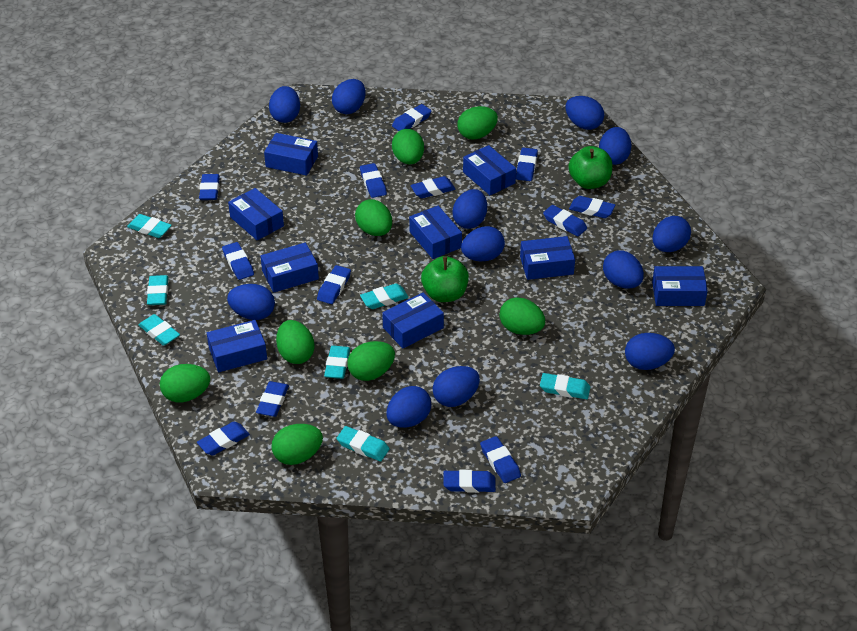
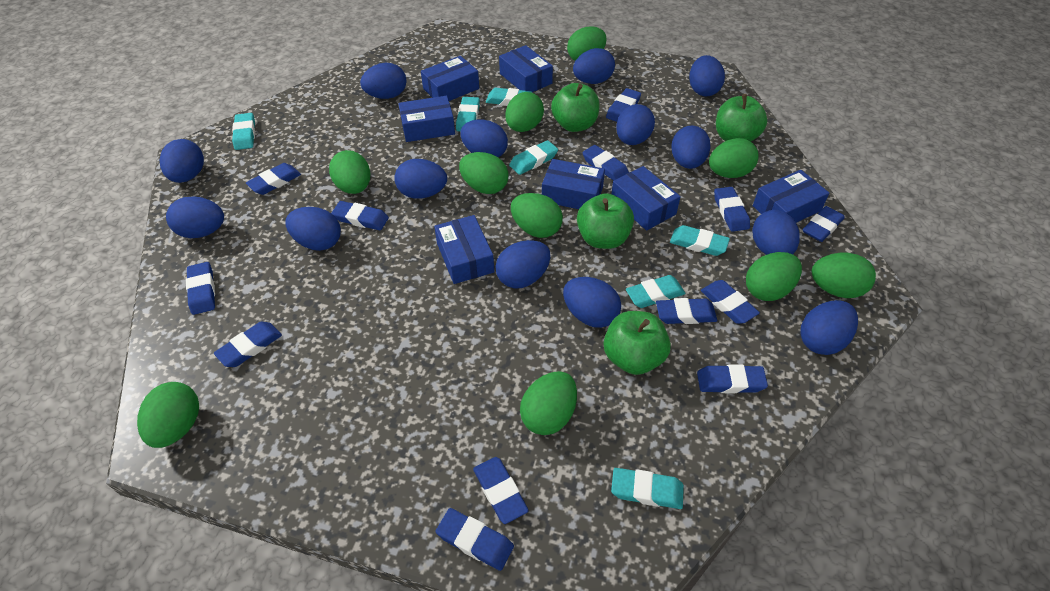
blue box: 9 -> 7
blue egg: 12 -> 14
green apple: 2 -> 4
green egg: 8 -> 10

